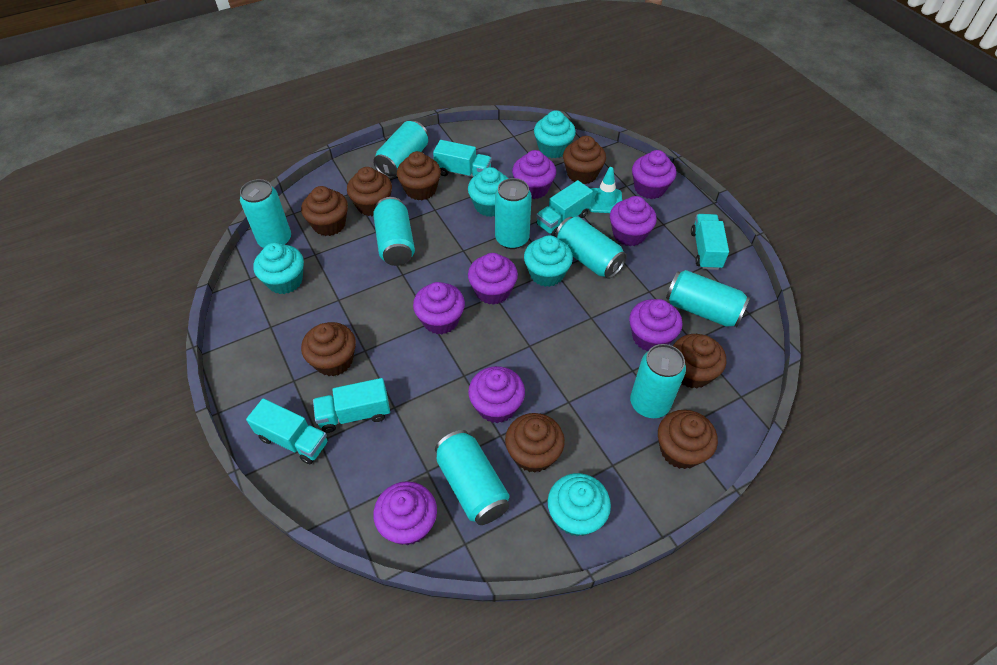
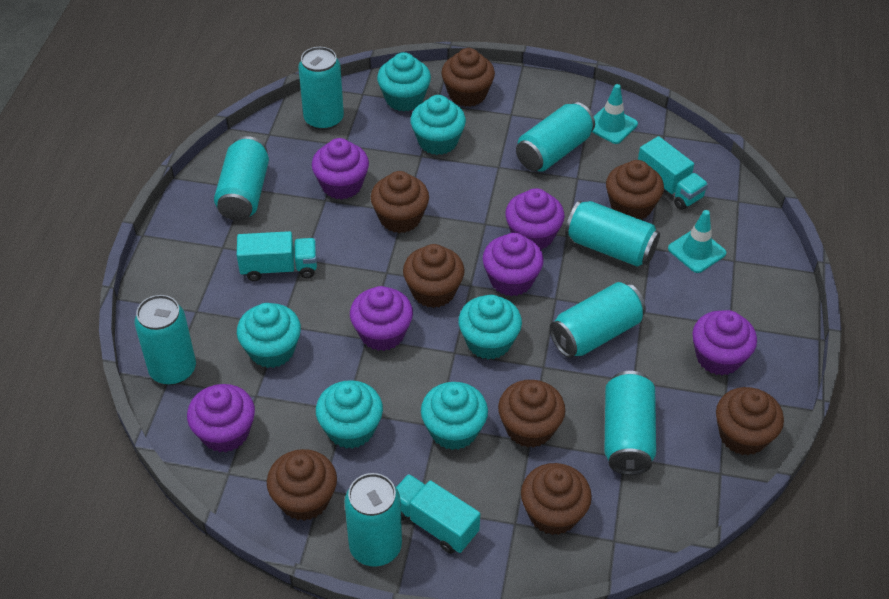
purple cupcake: 8 -> 6
turquoise cupcake: 5 -> 6
turquoise traffic cone: 1 -> 2
turquoise truck: 5 -> 3

